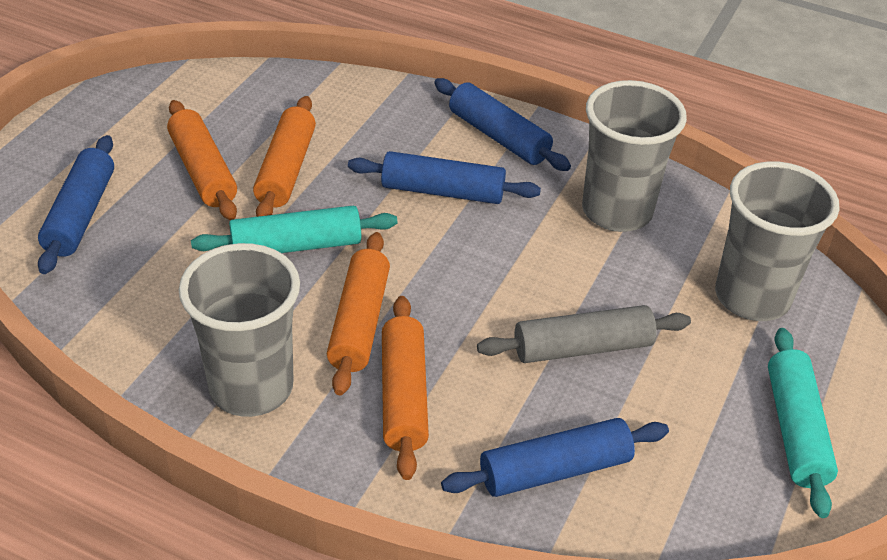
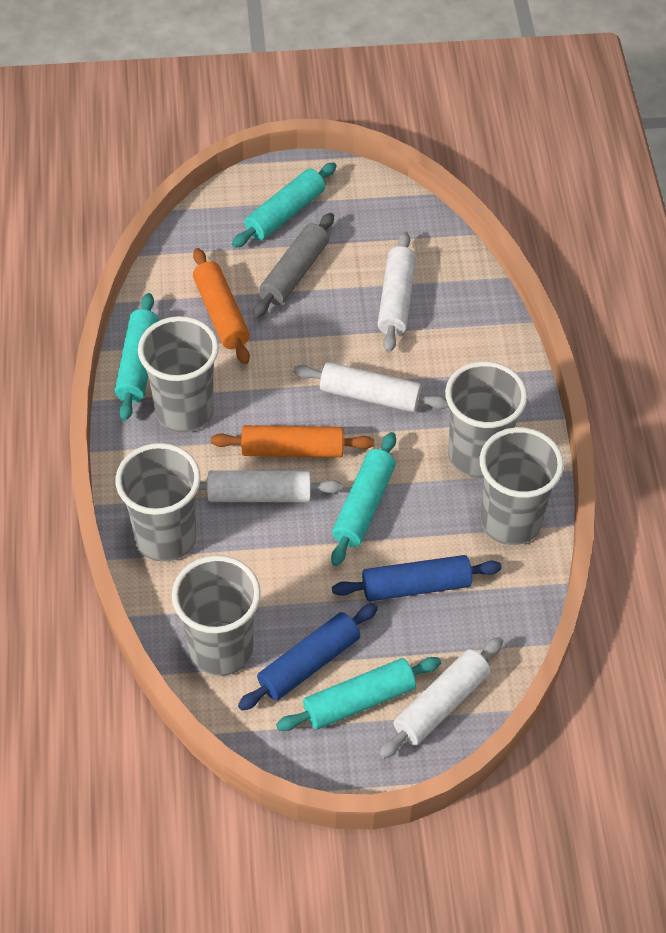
blue rolling pin: 4 -> 2
grey cup: 3 -> 5
orange rolling pin: 4 -> 2
turquoise rolling pin: 2 -> 4
white rolling pin: 0 -> 4

